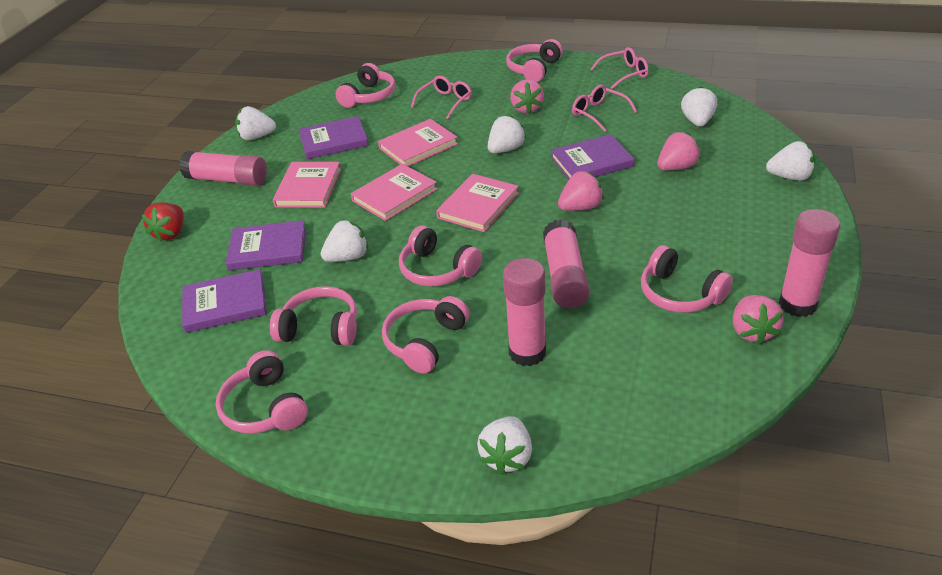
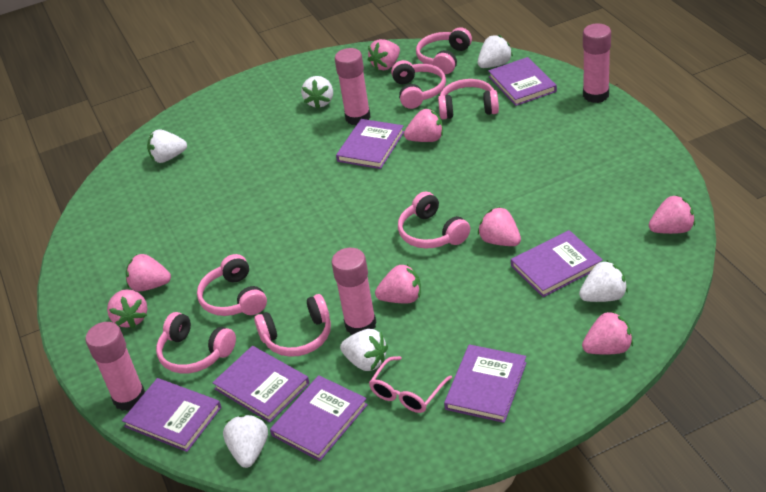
pink book: 4 -> 0
pink glasses: 3 -> 1
pink strawberry: 4 -> 8
purple book: 4 -> 7
red strawberry: 1 -> 0

